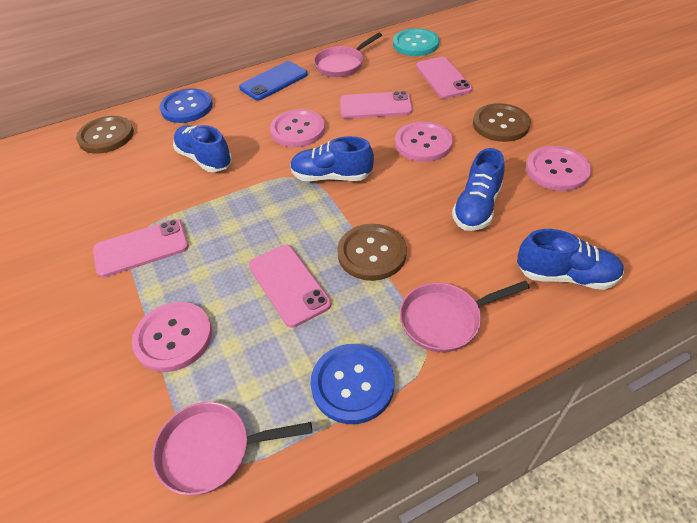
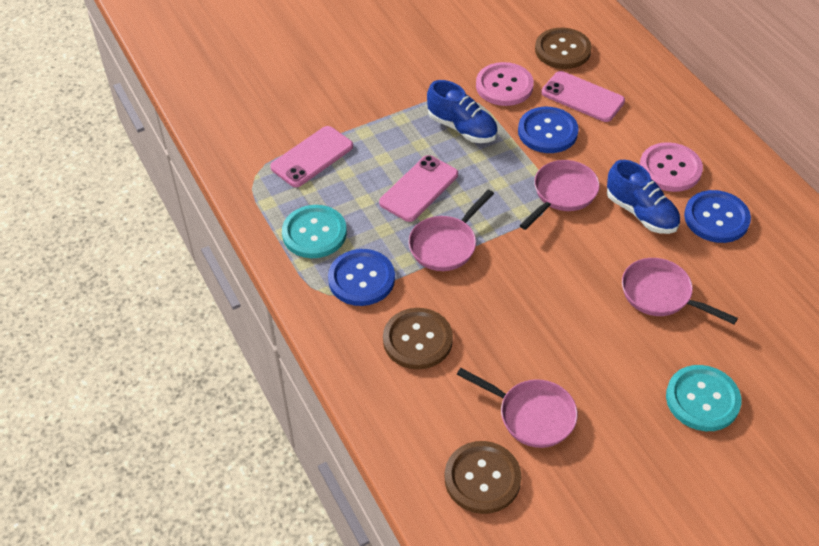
blue button: 2 -> 3
blue phone: 1 -> 0
blue shoe: 4 -> 2
pink button: 4 -> 2
pink pan: 3 -> 4
pink phone: 4 -> 3
turquoise button: 1 -> 2

